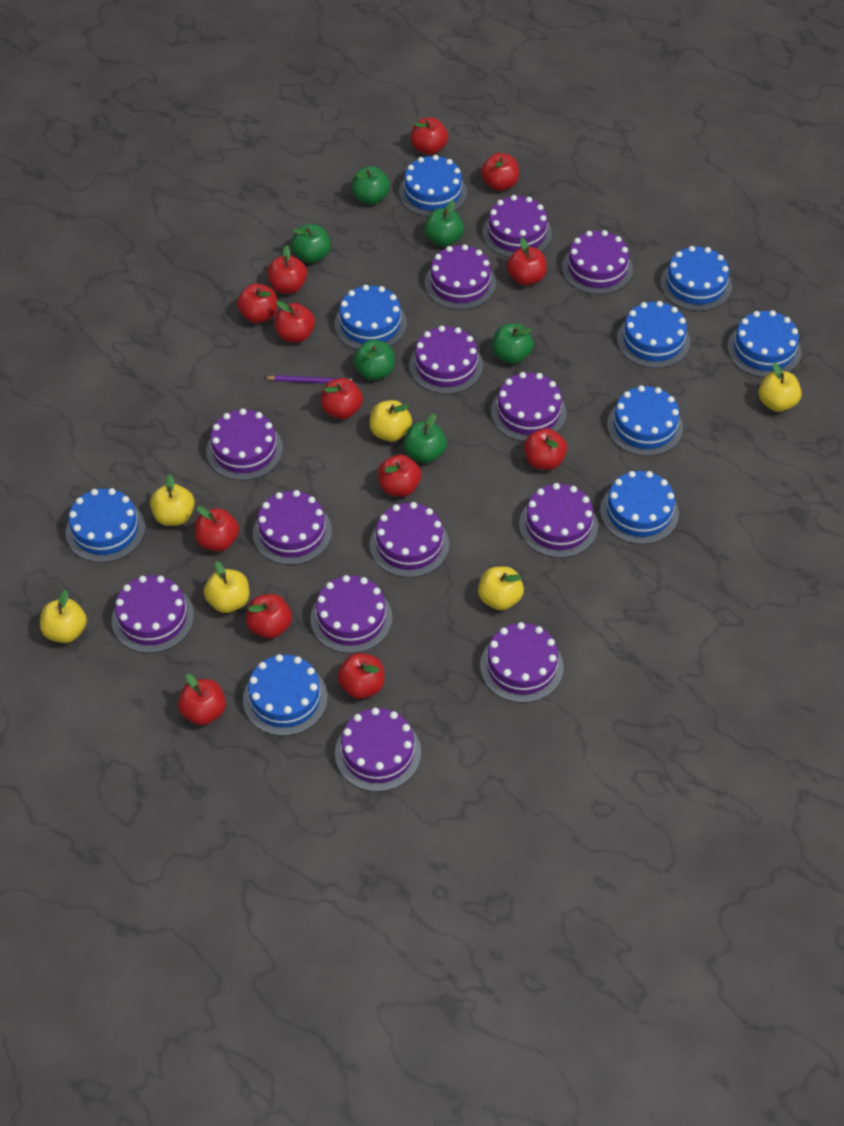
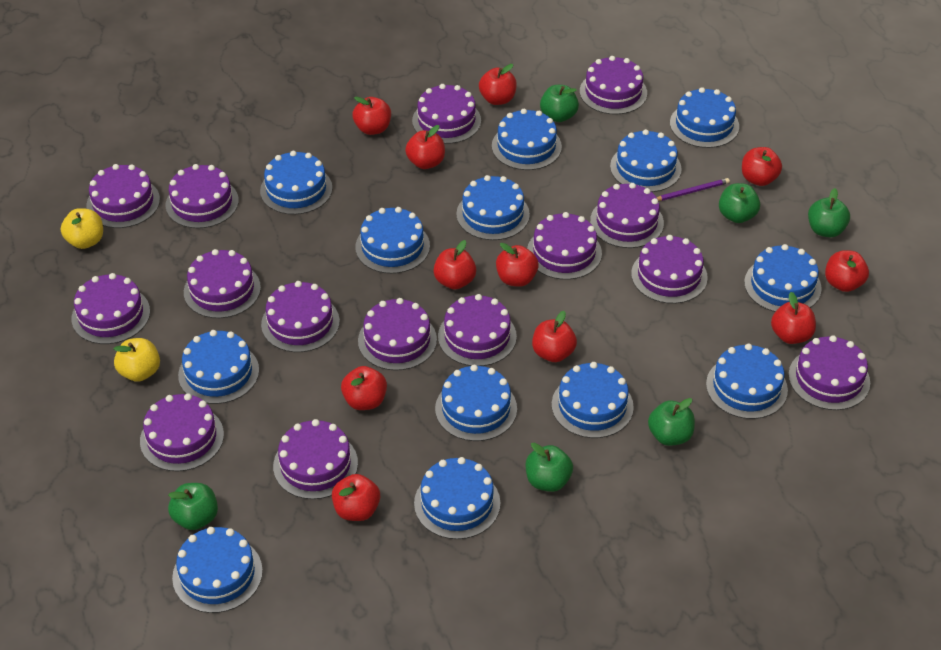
blue cake: 9 -> 13
purple cake: 13 -> 15
red apple: 13 -> 11
yellow apple: 6 -> 2

